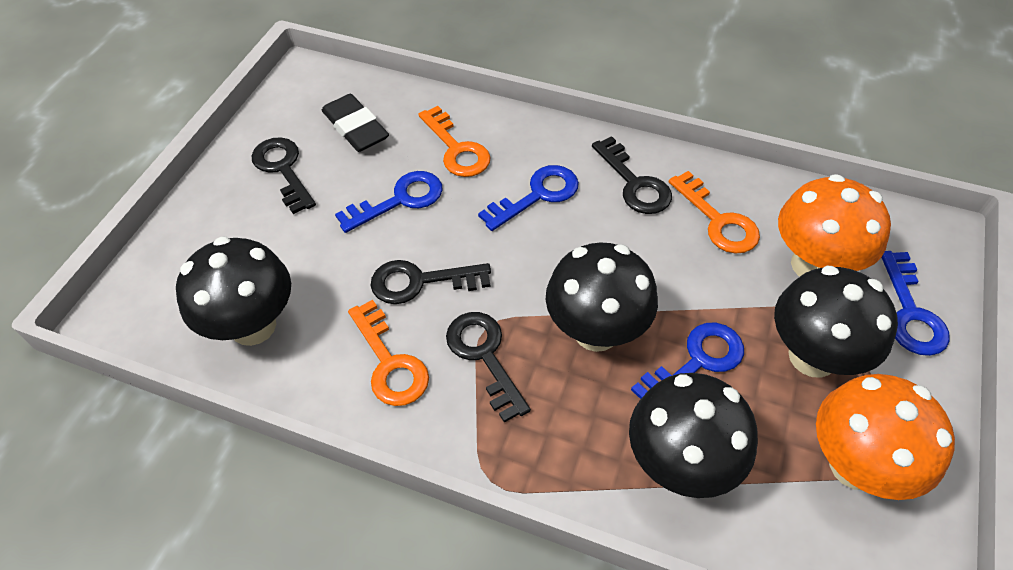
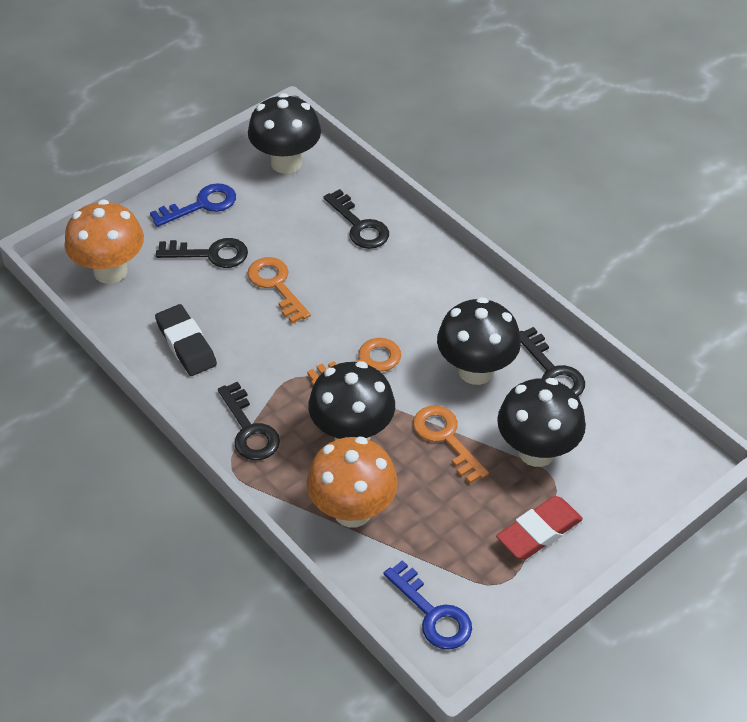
blue key: 4 -> 2
red eraser: 0 -> 1

